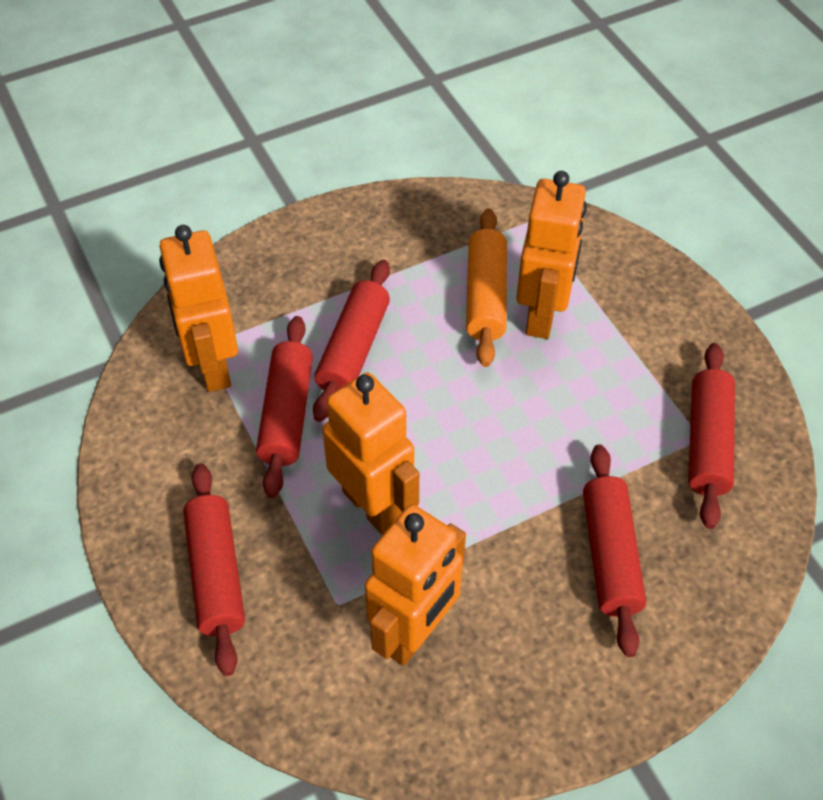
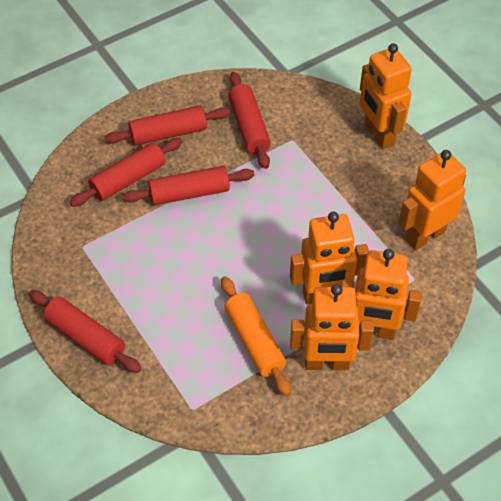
orange robot: 4 -> 5

